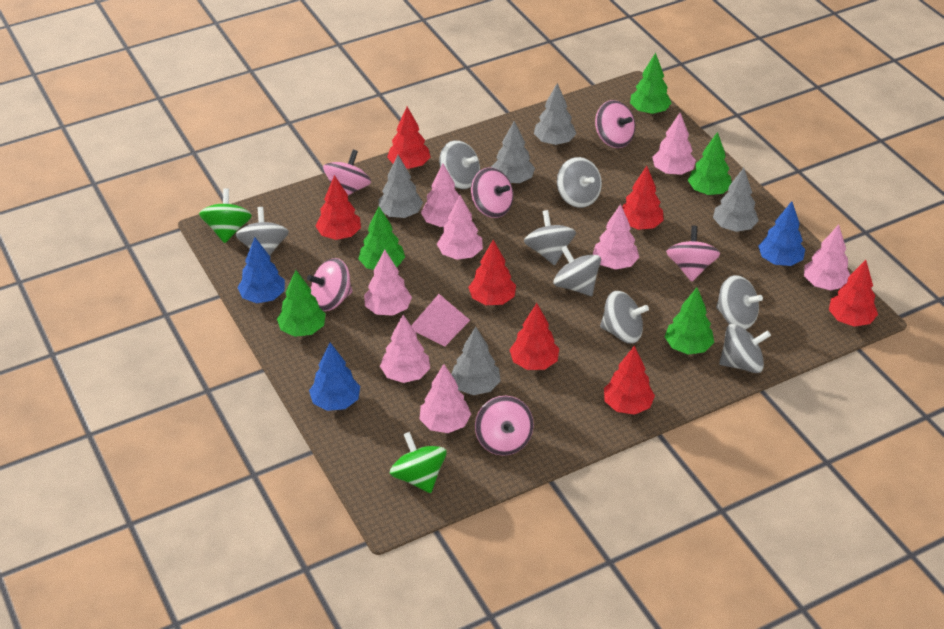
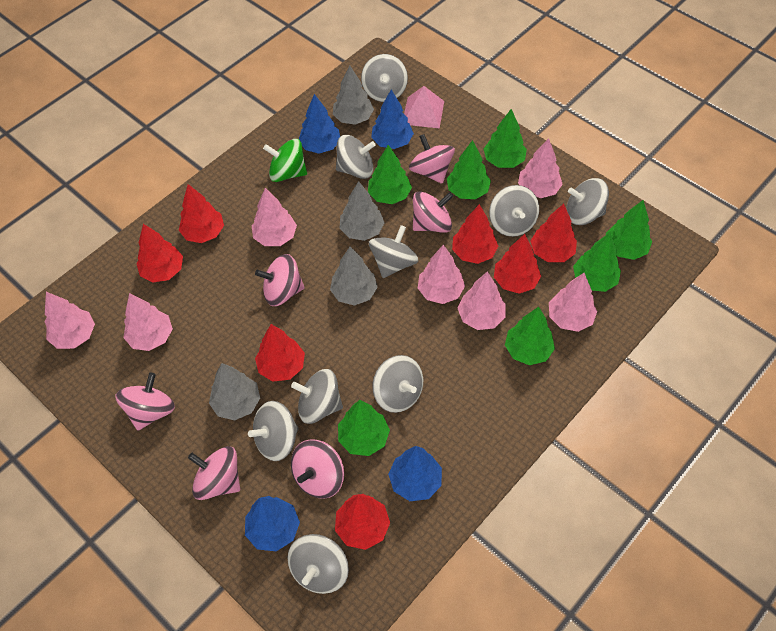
blue tree: 3 -> 4
green spinning top: 2 -> 1
green tree: 5 -> 7
grey spinning top: 8 -> 9
grey tree: 5 -> 4
pink tree: 8 -> 7

